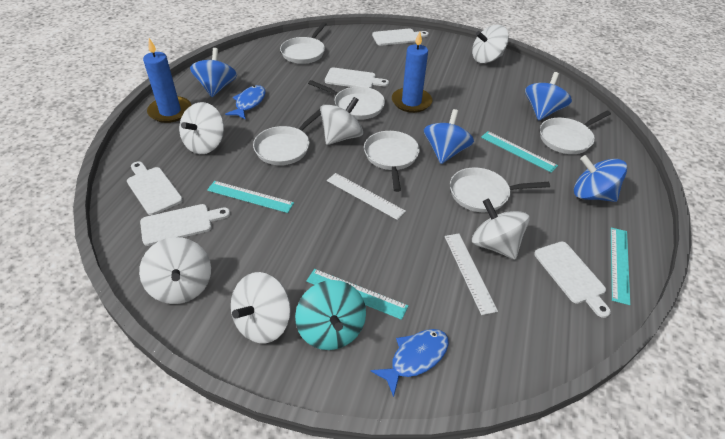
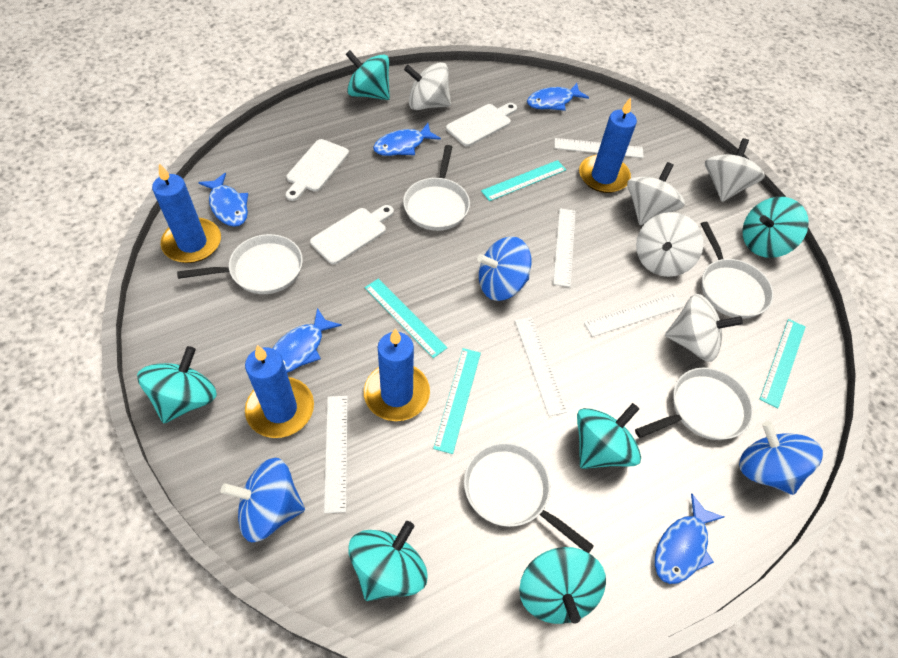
blue candle: 2 -> 4
blue fish: 2 -> 5
blue spinning top: 4 -> 3
turquoise spinning top: 1 -> 6
white cutting board: 5 -> 3
white pan: 6 -> 5
white ruler: 2 -> 5
white spinning top: 6 -> 5

